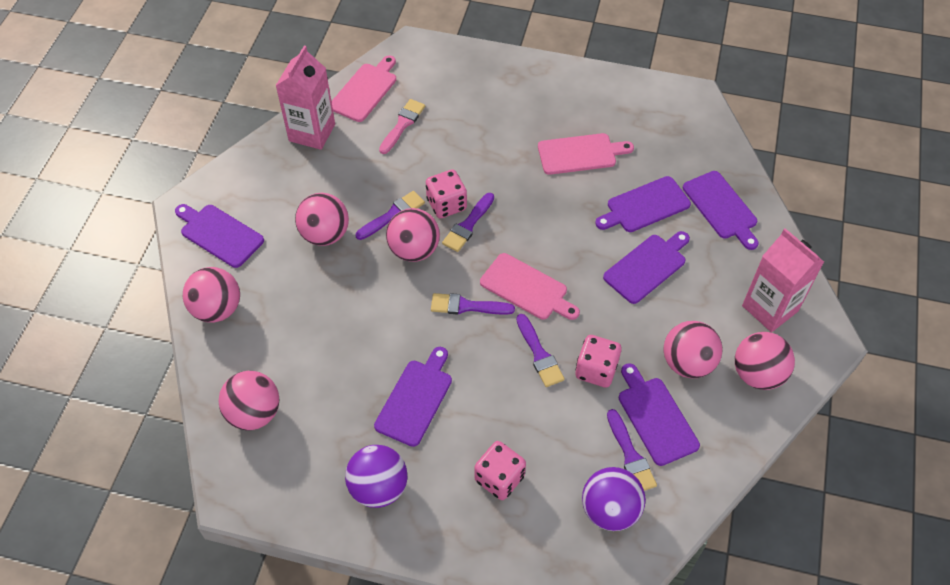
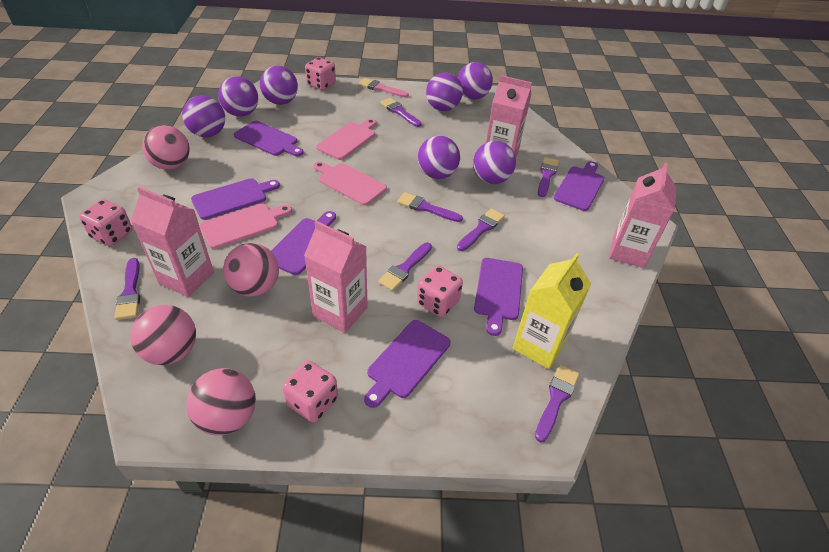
pink ball: 6 -> 4
pink carton: 2 -> 4
pink dice: 3 -> 4
purple ball: 2 -> 7
purple brush: 5 -> 7
yellow carton: 0 -> 1

